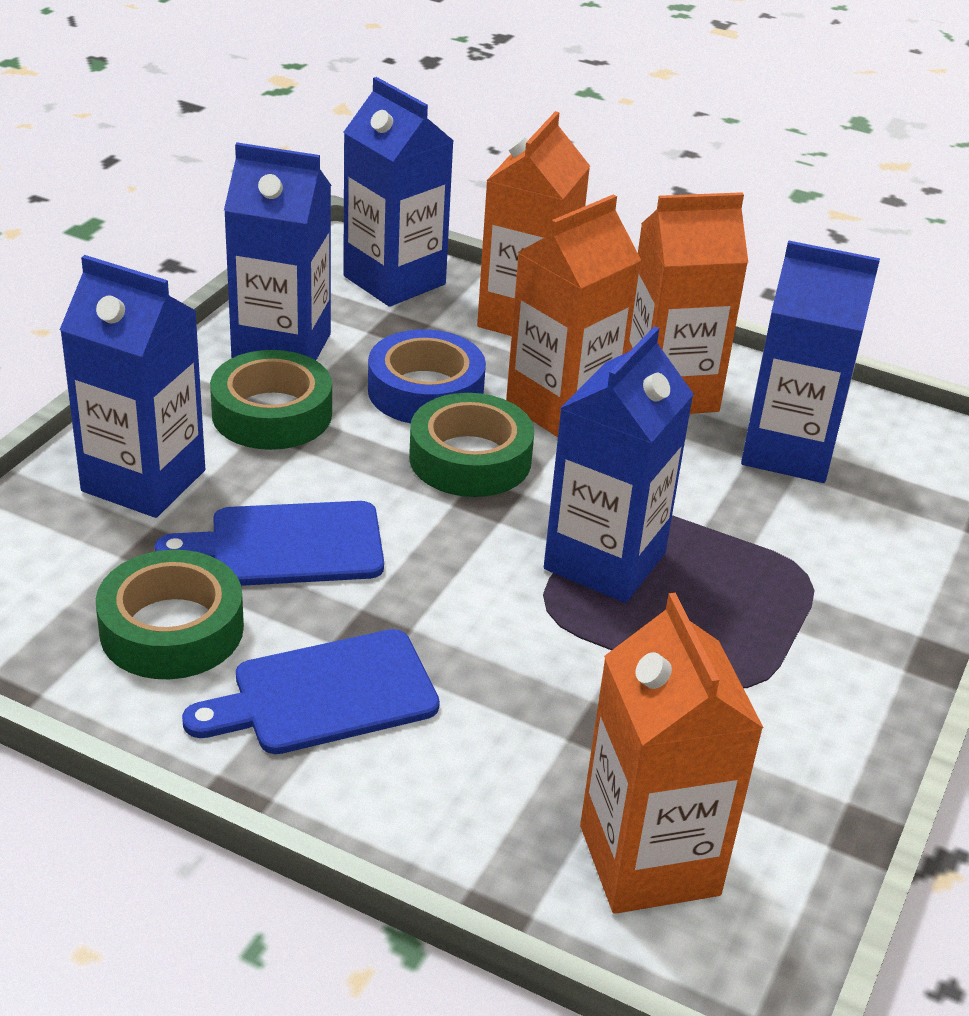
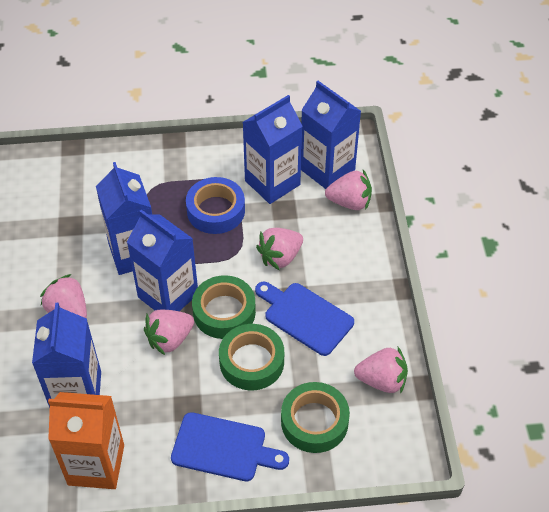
orange carton: 4 -> 1
pink strawberry: 0 -> 5

